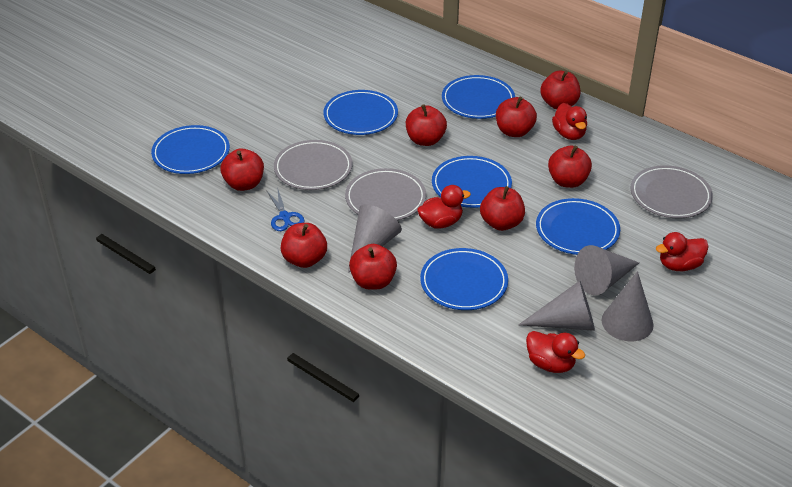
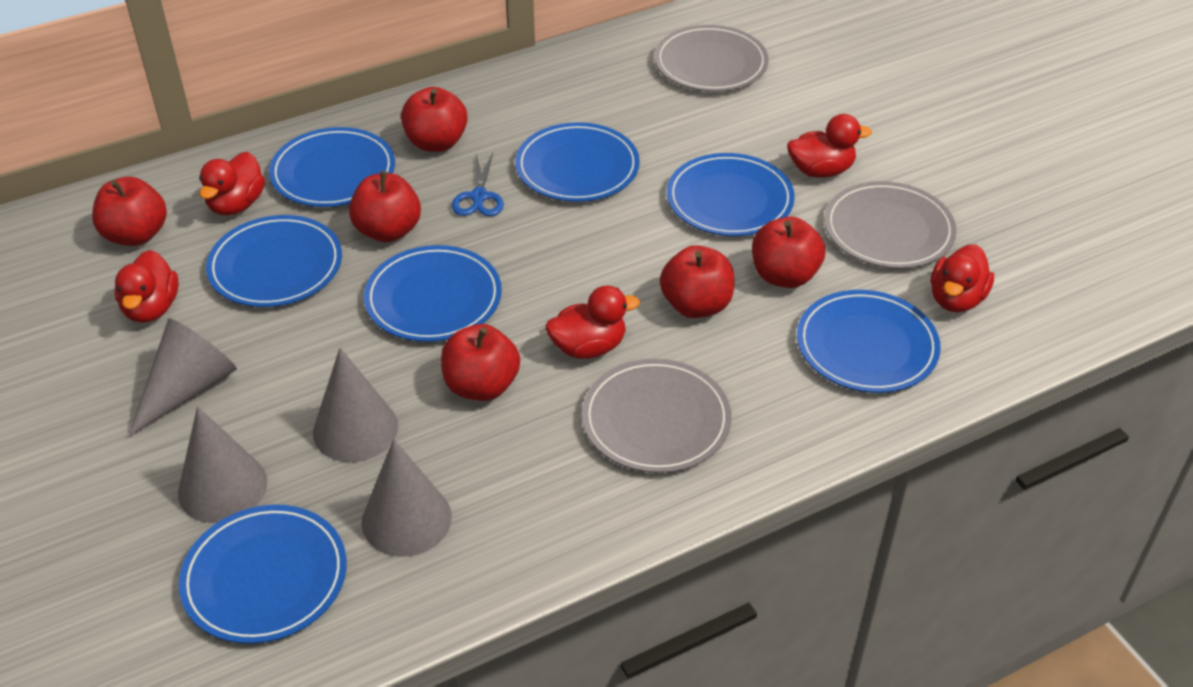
blue plate: 6 -> 7
red apple: 8 -> 6
red duck: 4 -> 5

